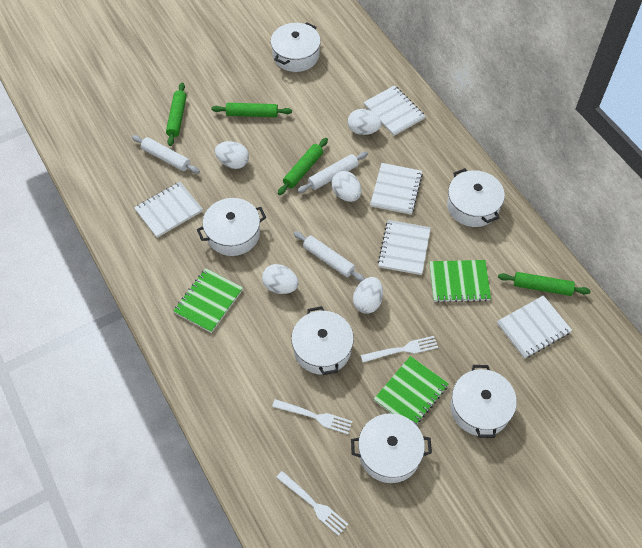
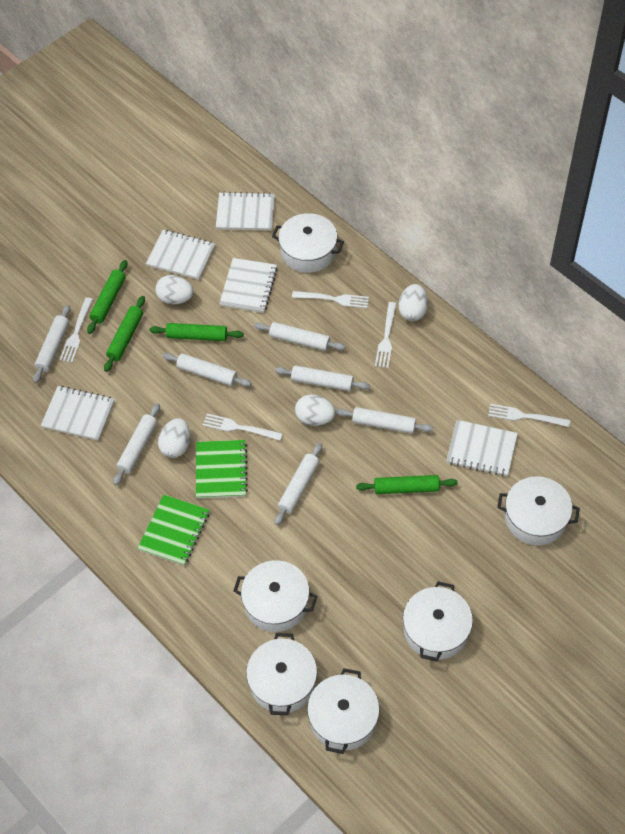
green notebook: 3 -> 2
white egg: 5 -> 4
white fork: 3 -> 5
white rolling pin: 3 -> 7

